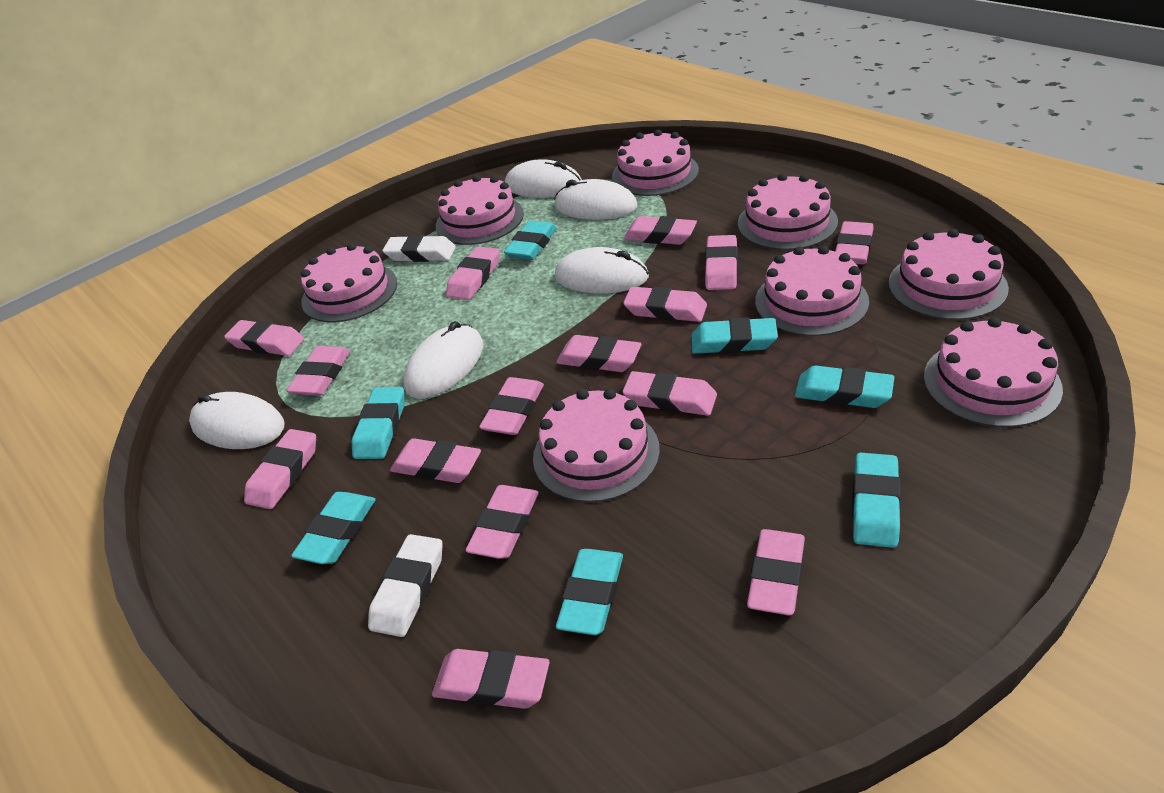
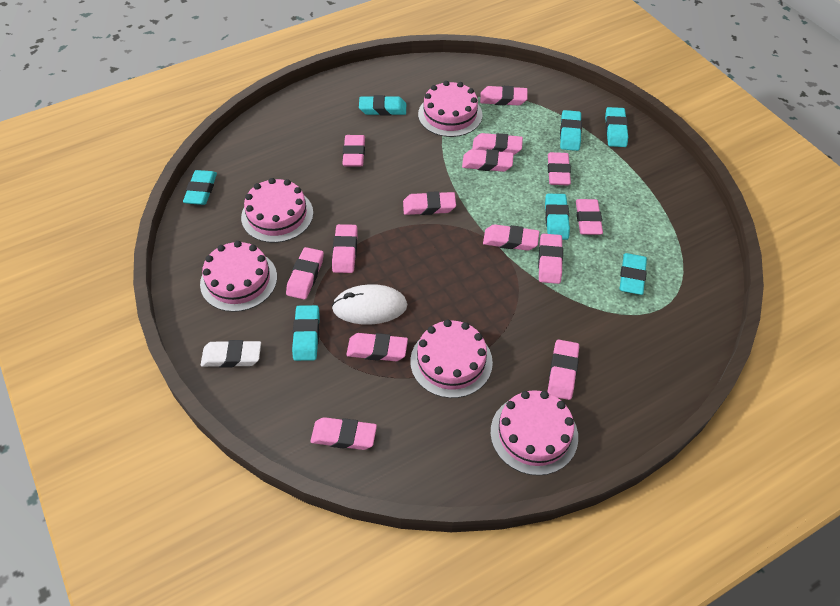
pink cake: 8 -> 5
pink eraser: 15 -> 14
white eraser: 2 -> 1
white mouse: 5 -> 1

